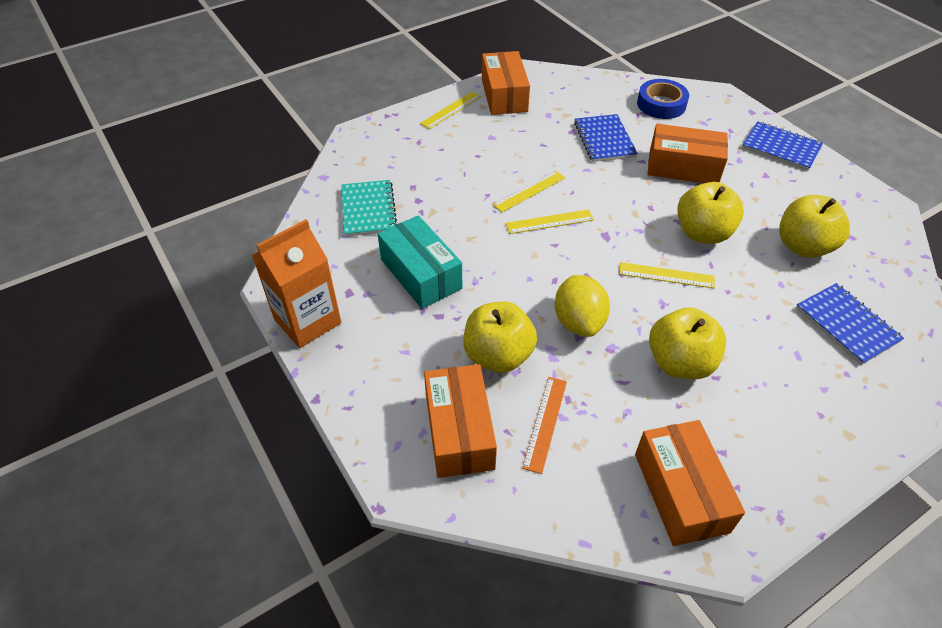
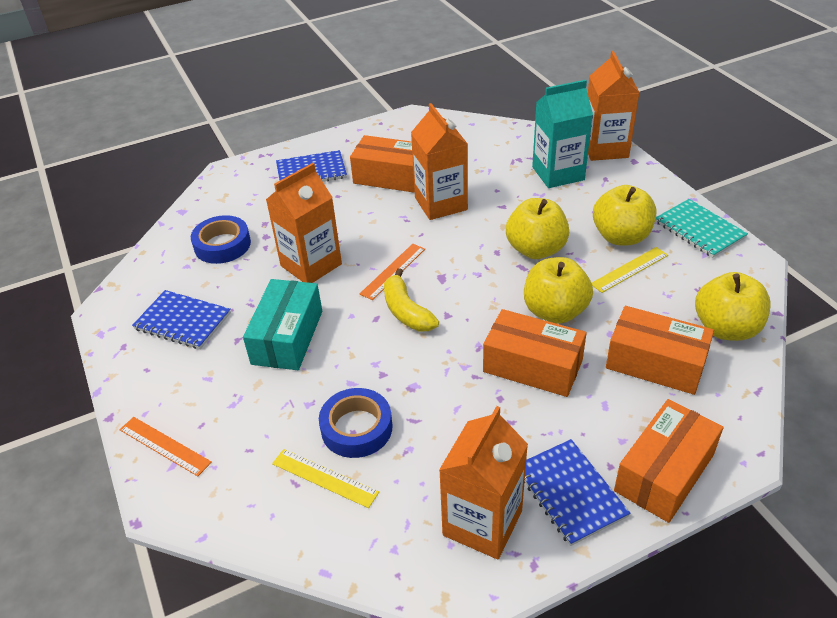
blue tape: 1 -> 2
orange carton: 1 -> 4
orange ruler: 1 -> 2
turquoise carton: 0 -> 1
yellow banana: 0 -> 1
yellow lemon: 1 -> 0
yellow ruler: 4 -> 2

